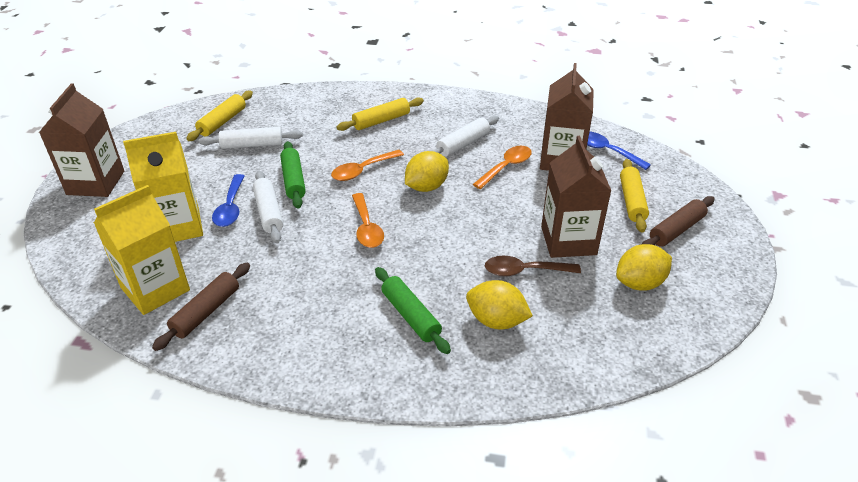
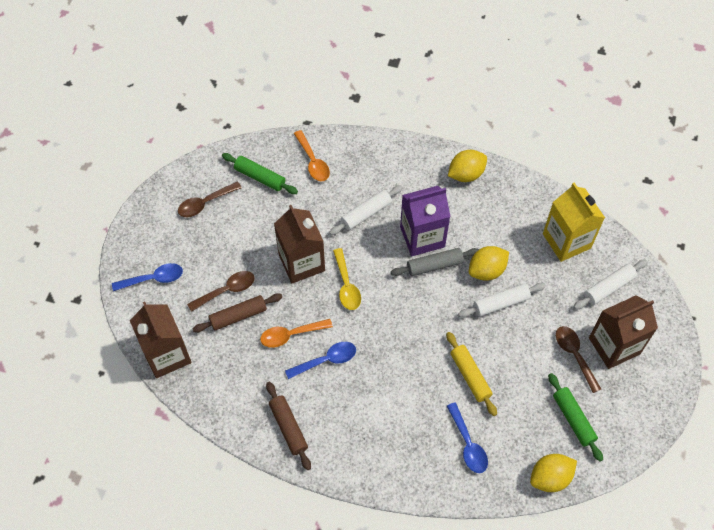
blue spoon: 2 -> 3
brown spoon: 1 -> 3
grey rolling pin: 0 -> 1
orange spoon: 3 -> 2
purple carton: 0 -> 1
yellow carton: 2 -> 1
yellow rolling pin: 3 -> 1
yellow spoon: 0 -> 1

